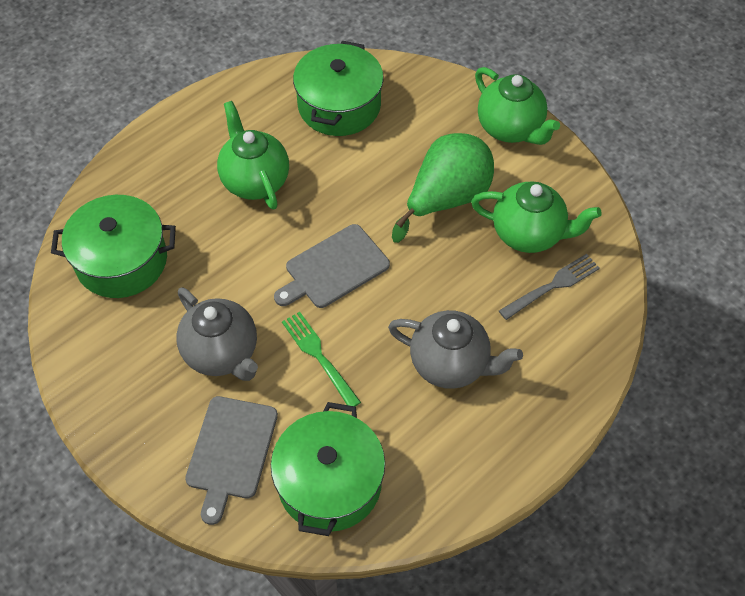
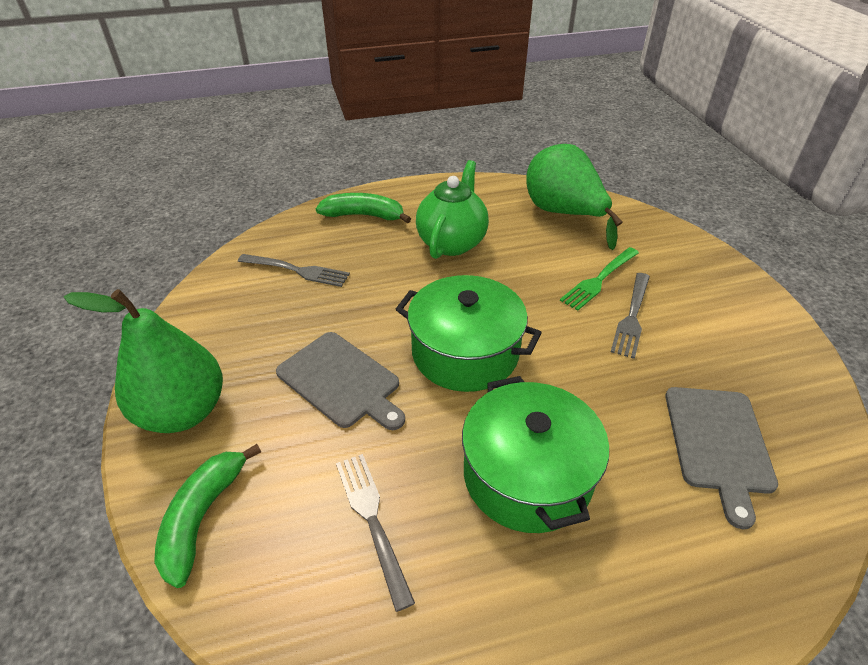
green banana: 0 -> 2
green pear: 1 -> 2
green pot: 3 -> 2
green teapot: 3 -> 1
grey fork: 1 -> 3
grey teapot: 2 -> 0

